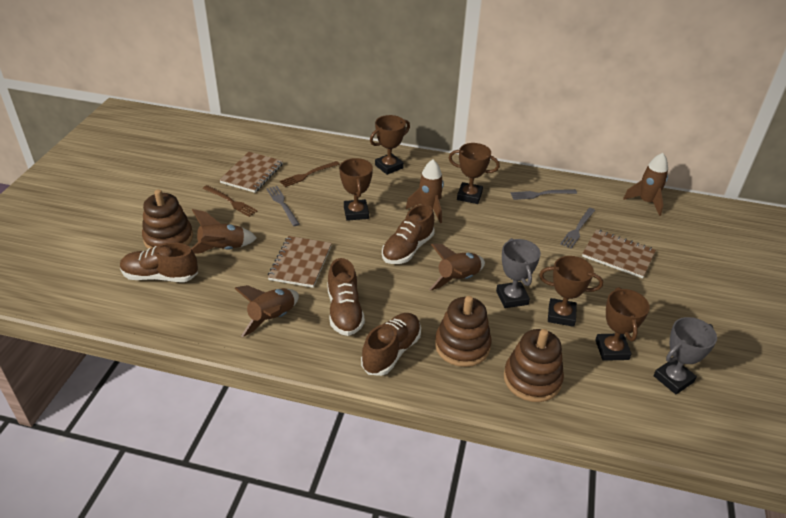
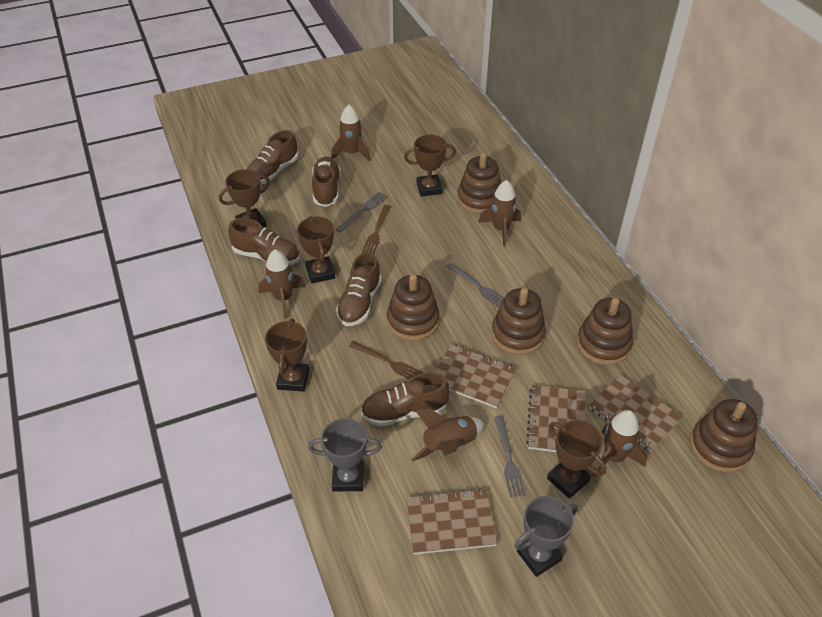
brown notebook: 3 -> 4
brown shoe: 4 -> 5
brown stacking toy: 3 -> 5

